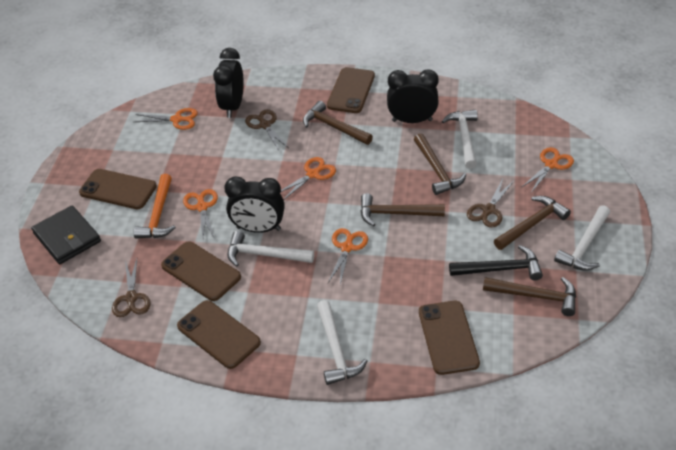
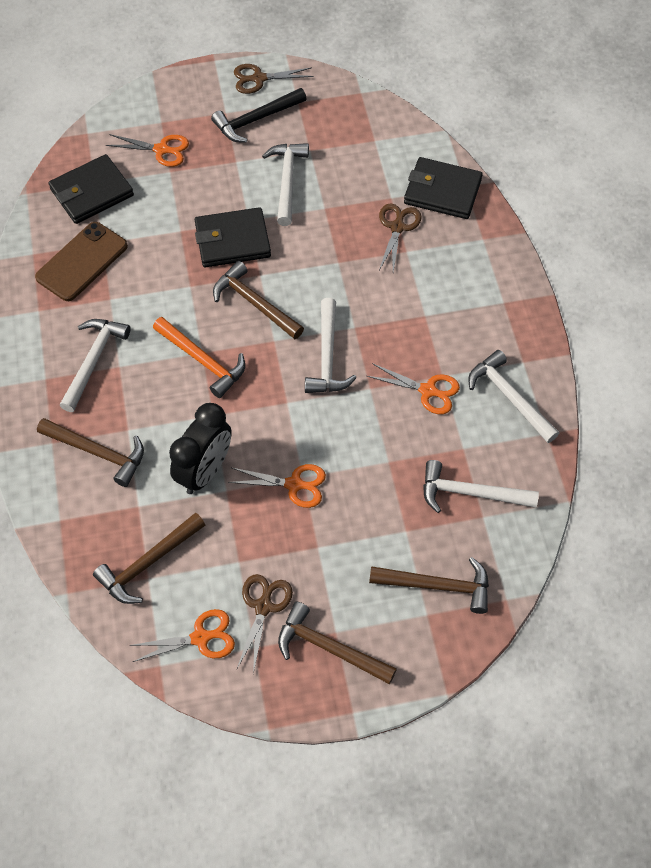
black clock: 3 -> 1
black wallet: 1 -> 3
brown phone: 5 -> 1
orange scissors: 5 -> 4
white hammer: 4 -> 5

